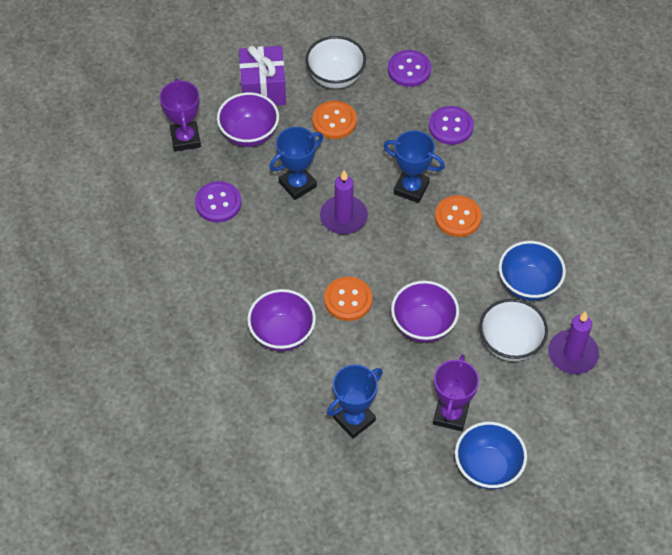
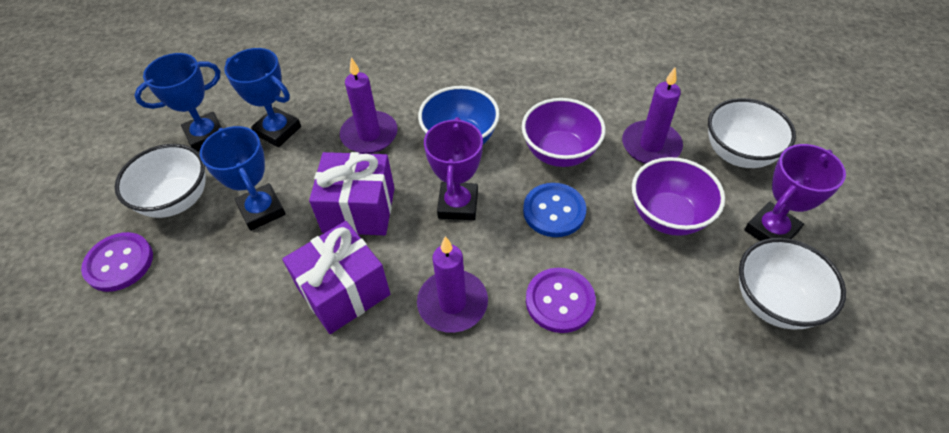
blue bowl: 2 -> 1
blue button: 0 -> 1
orange button: 3 -> 0
purple bowl: 3 -> 2
purple button: 3 -> 2
purple candle: 2 -> 3
purple gift: 1 -> 2
white bowl: 2 -> 3

